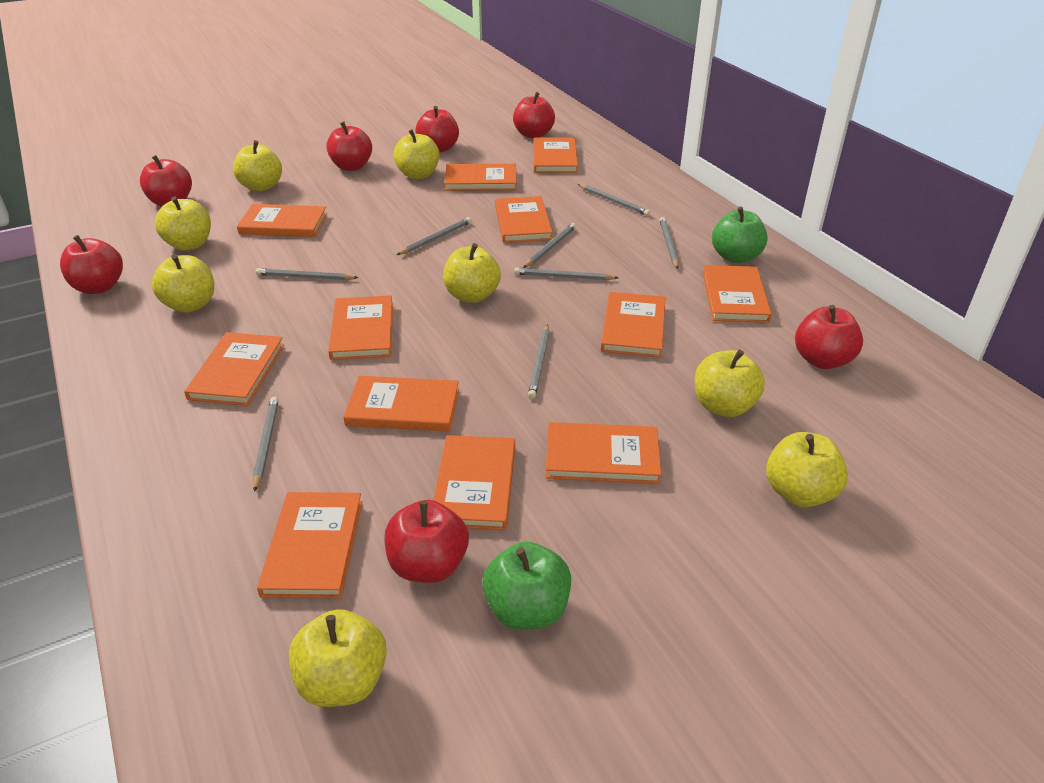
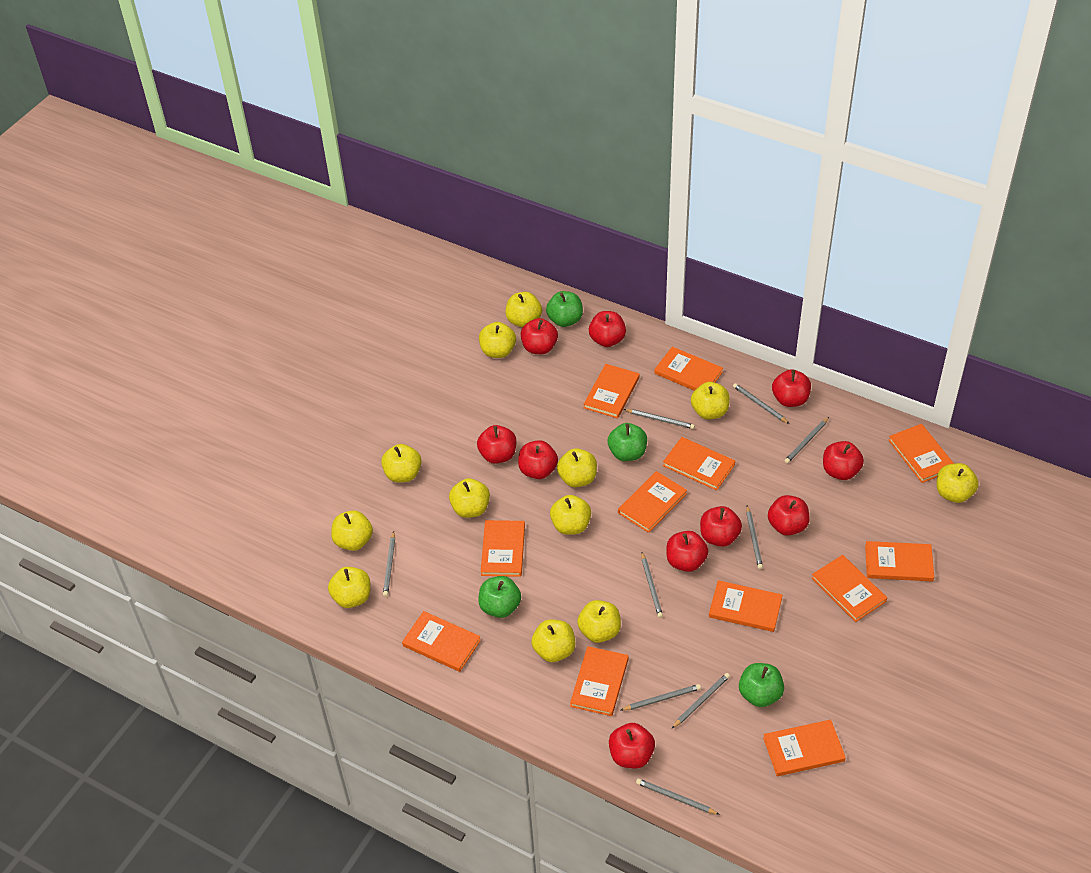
green apple: 2 -> 4
grey pencil: 8 -> 9
red apple: 7 -> 10
yellow apple: 8 -> 12

